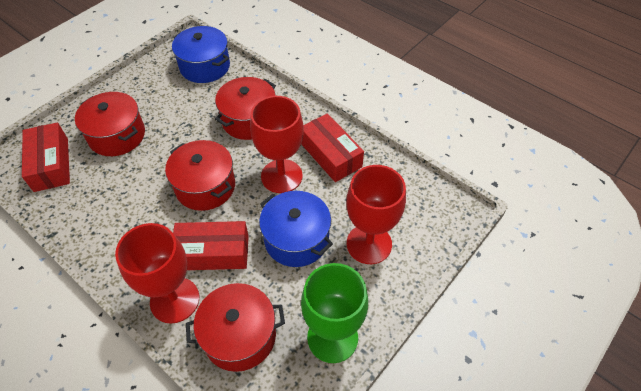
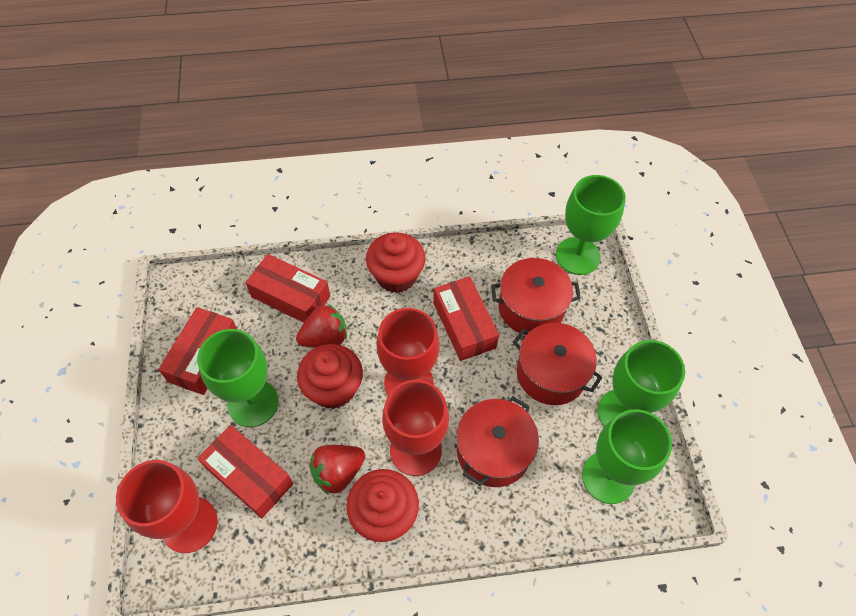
blue pot: 2 -> 0
green goblet: 1 -> 4
red box: 3 -> 4
red cupcake: 0 -> 3
red pot: 4 -> 3
red strawberry: 0 -> 2

